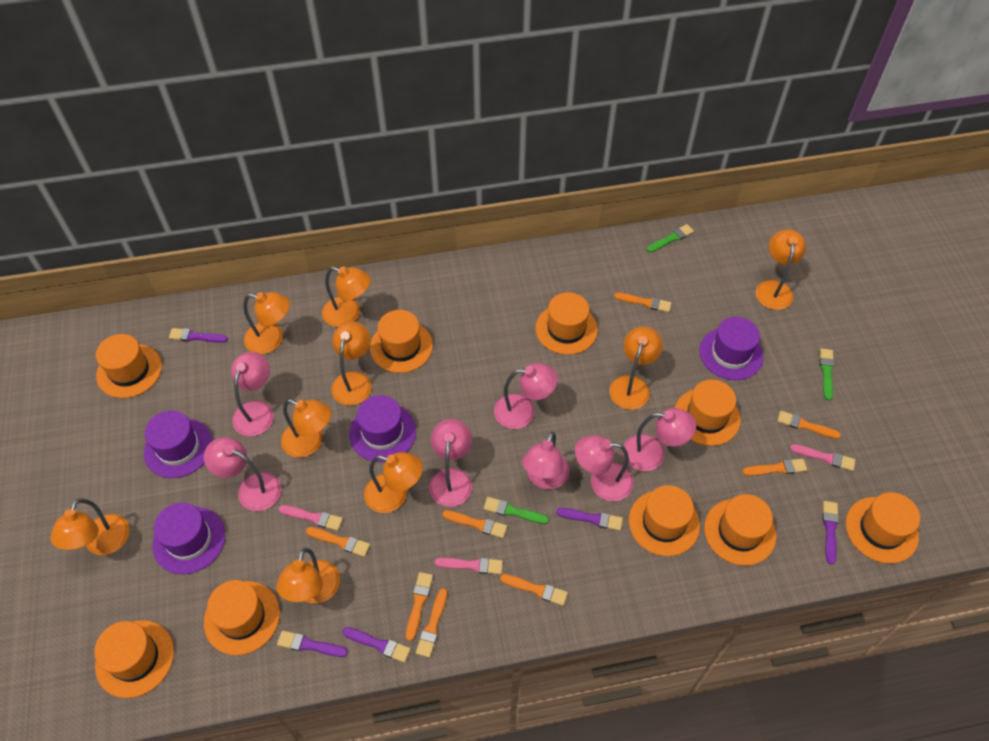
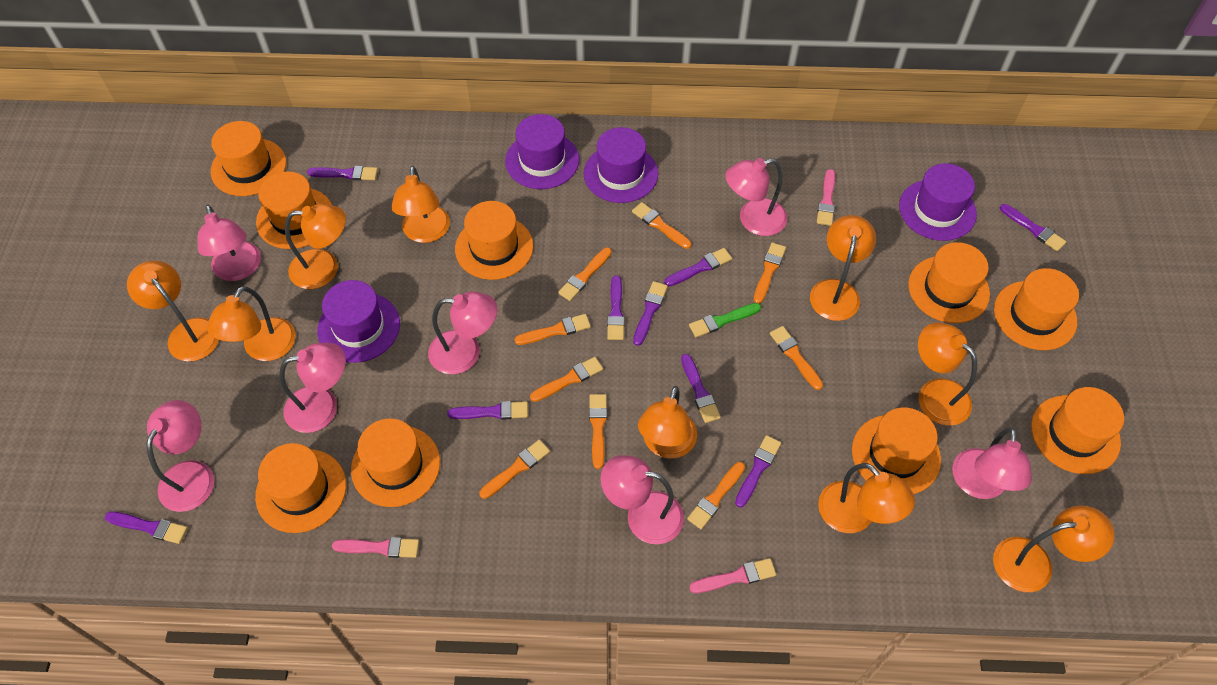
green brush: 3 -> 1
orange brush: 8 -> 9
purple brush: 5 -> 9

